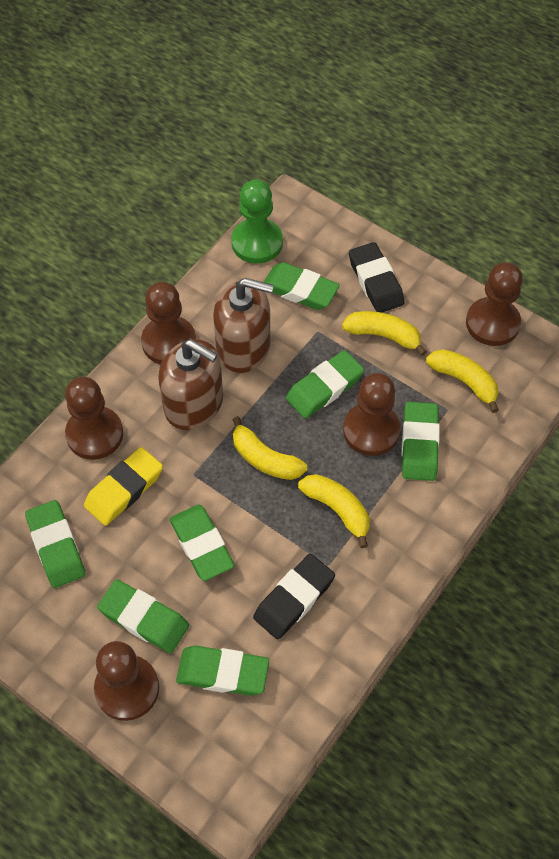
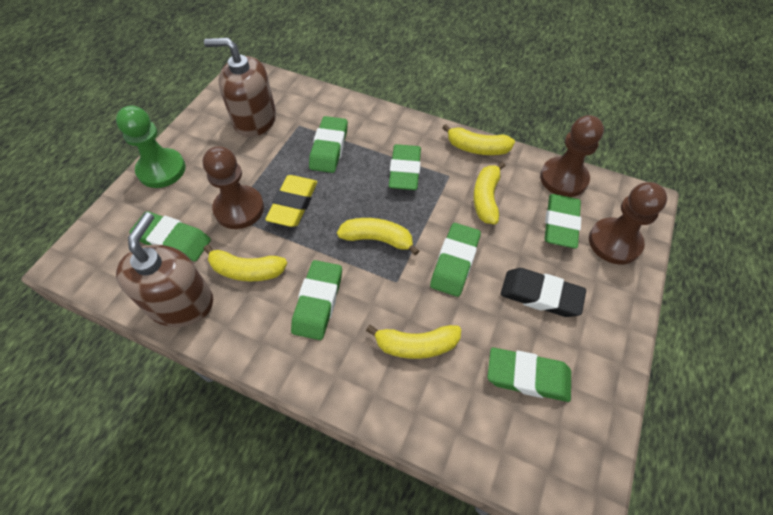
black eraser: 2 -> 1
brown pawn: 5 -> 3
yellow banana: 4 -> 5

